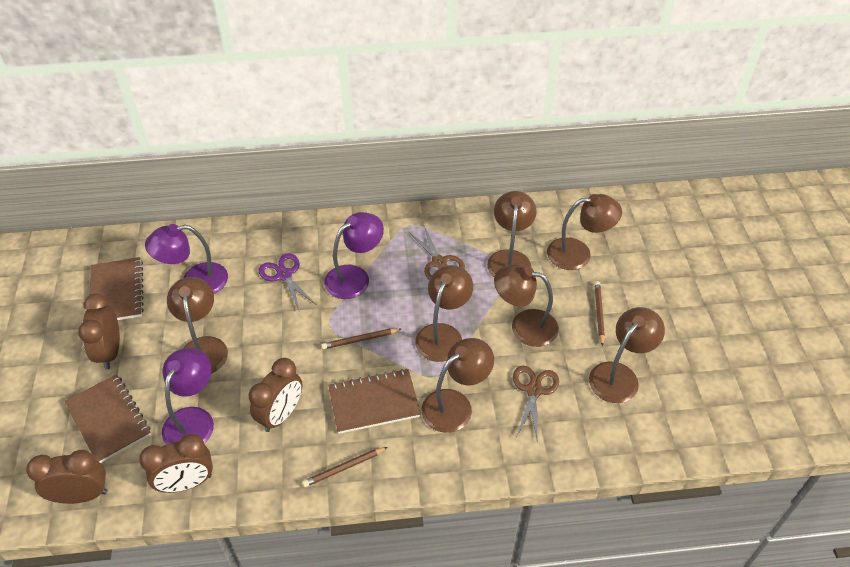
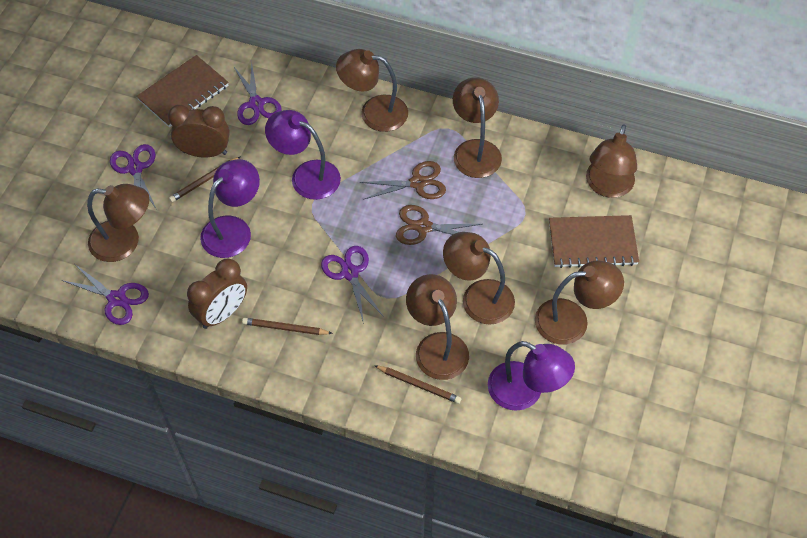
brown clock: 4 -> 2
brown notebook: 3 -> 2
purple scissors: 1 -> 4

